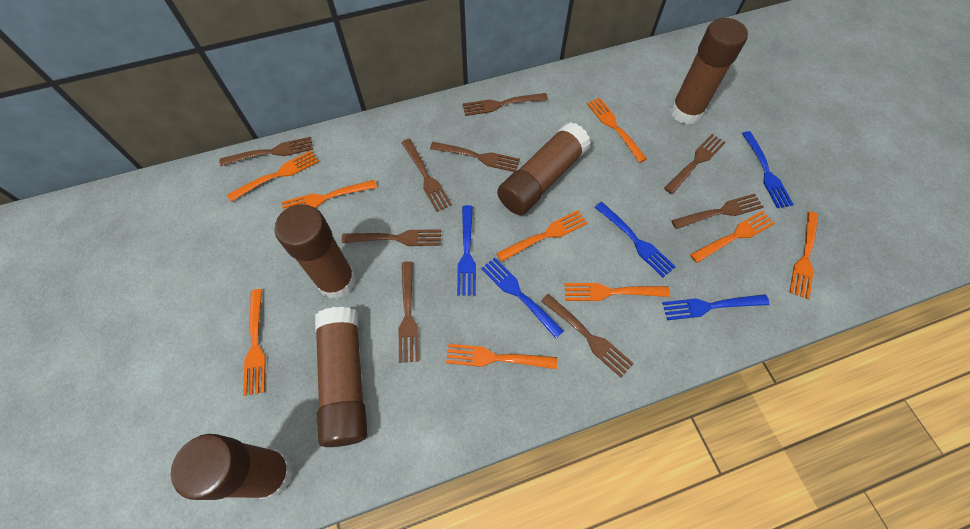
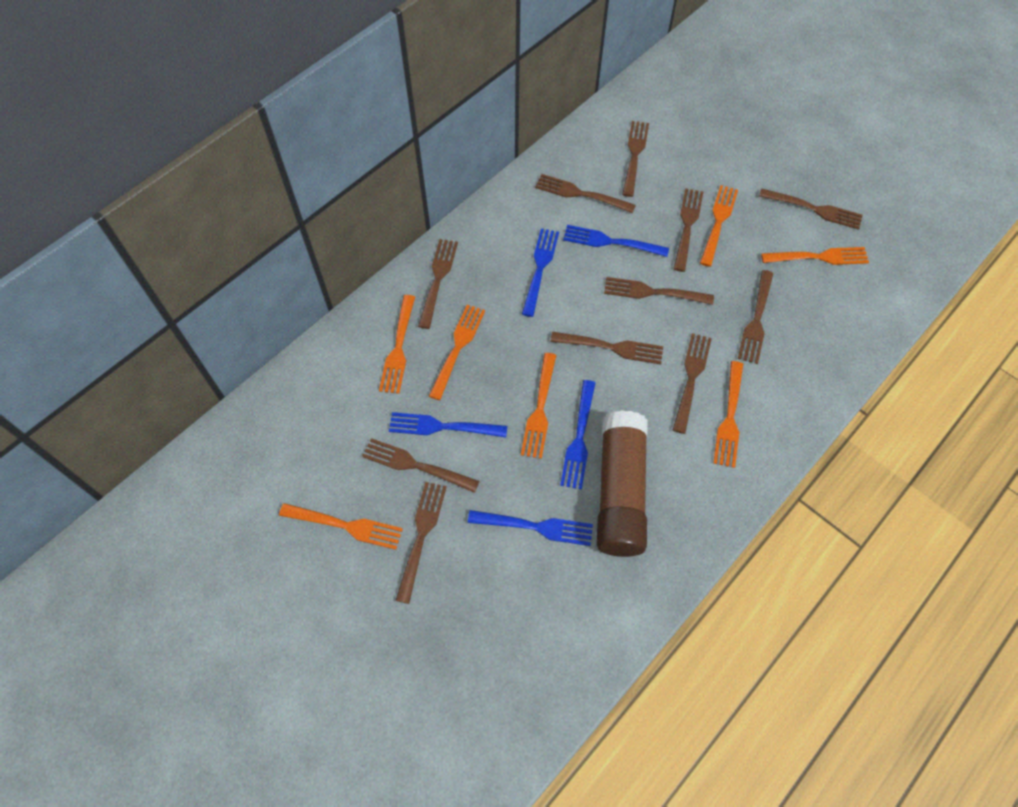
brown fork: 9 -> 11
brown glue stick: 5 -> 1
orange fork: 9 -> 7

